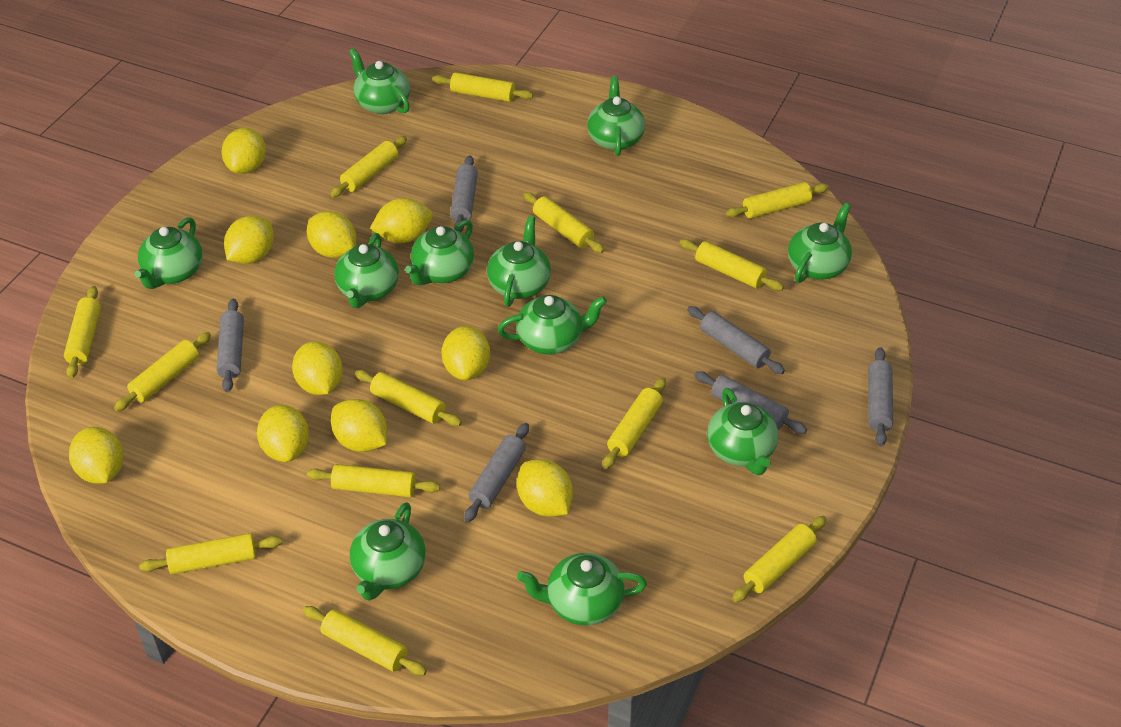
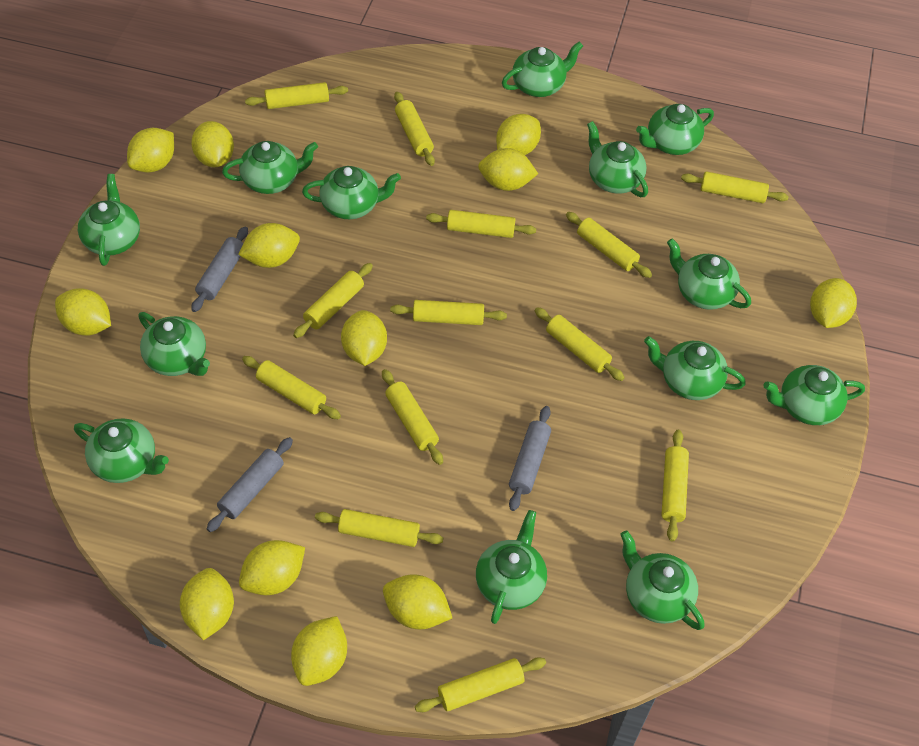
green teapot: 11 -> 13
grey rolling pin: 6 -> 3
yellow lemon: 10 -> 12

